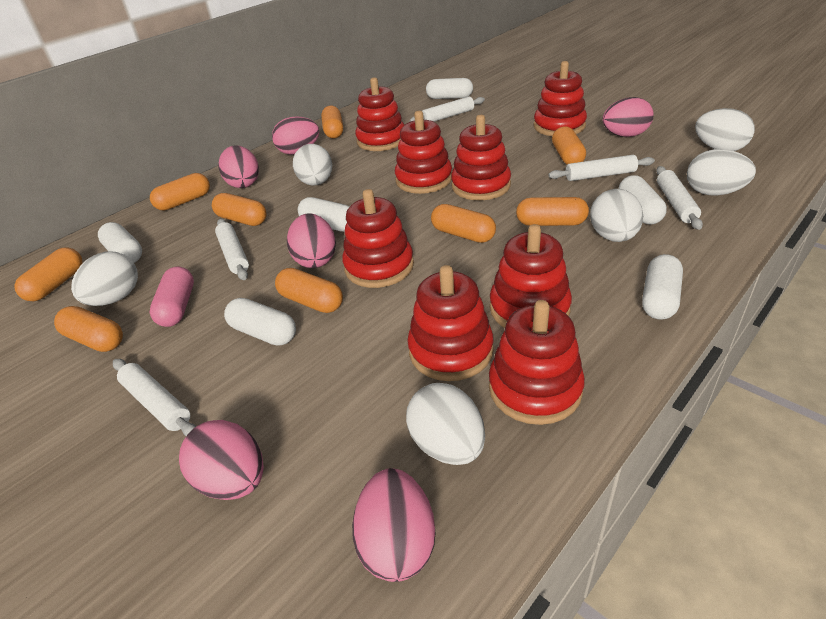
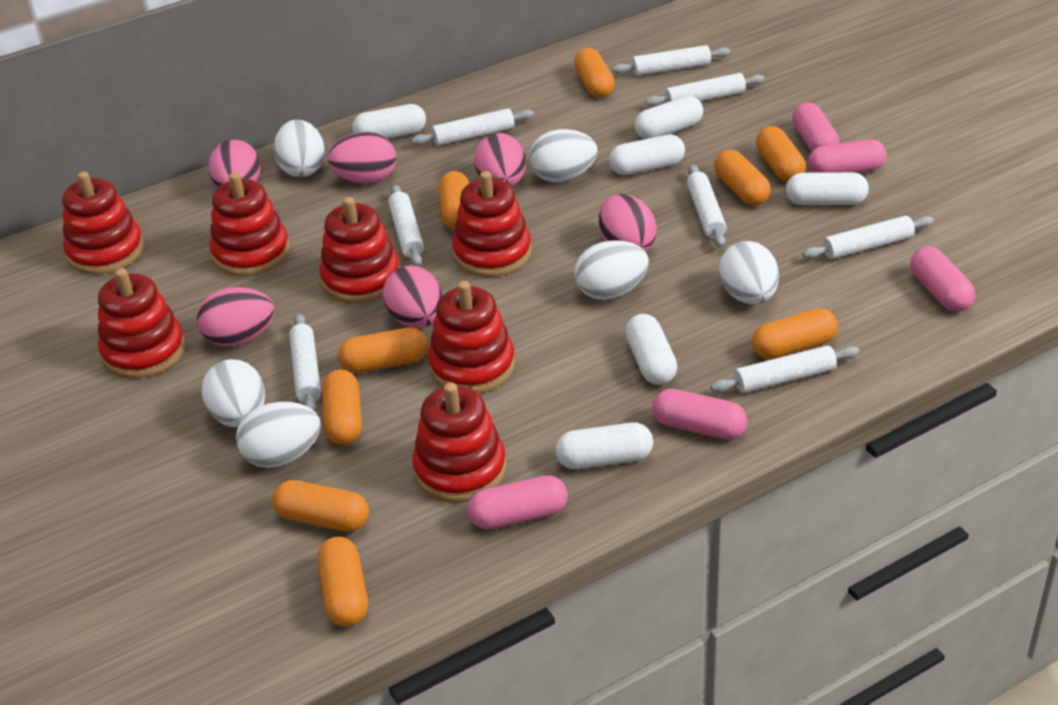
pink capsule: 1 -> 5
red stacking toy: 8 -> 7
white rolling pin: 5 -> 8

